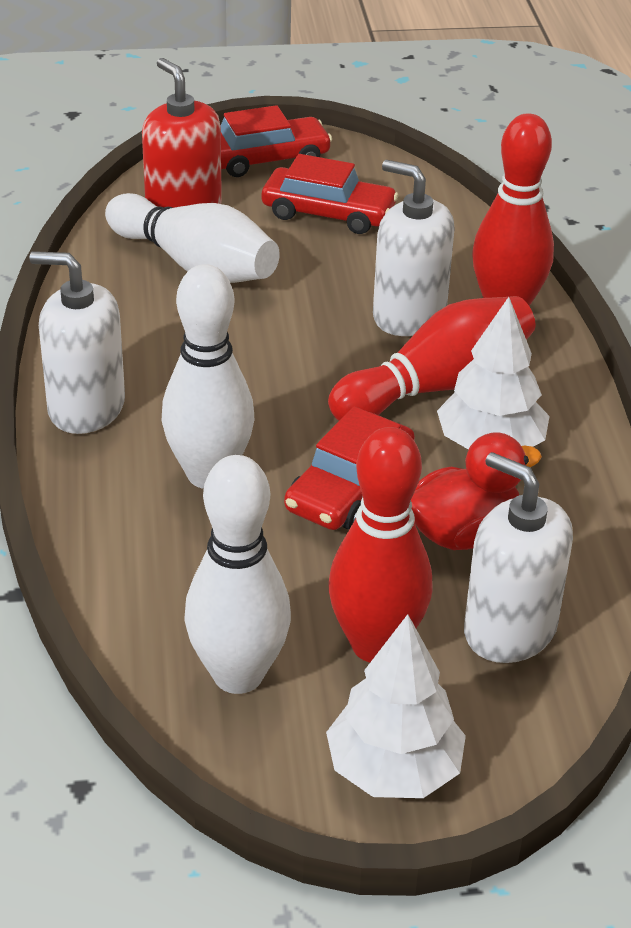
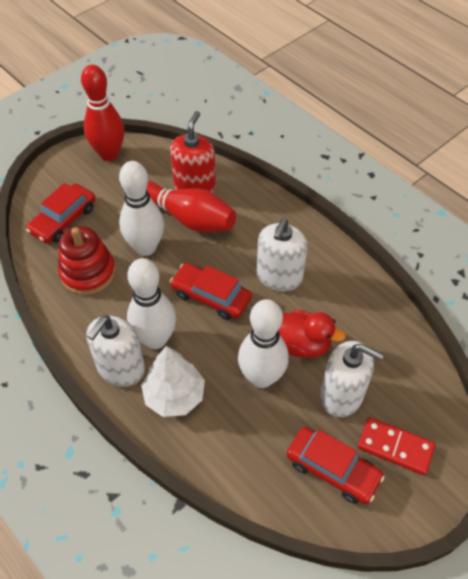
red bowling pin: 3 -> 2
red domino: 0 -> 1
red stacking toy: 0 -> 1
white tree: 2 -> 1

